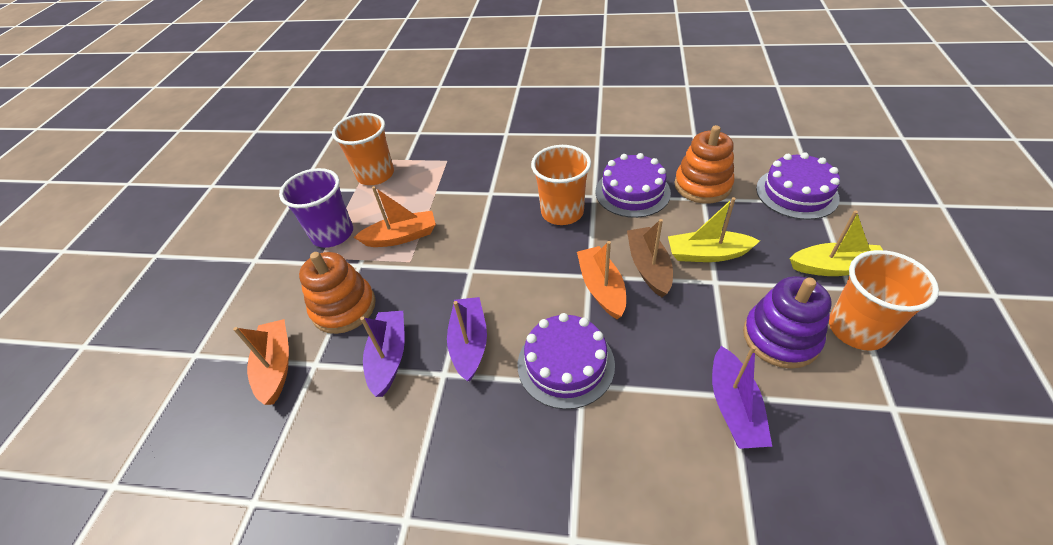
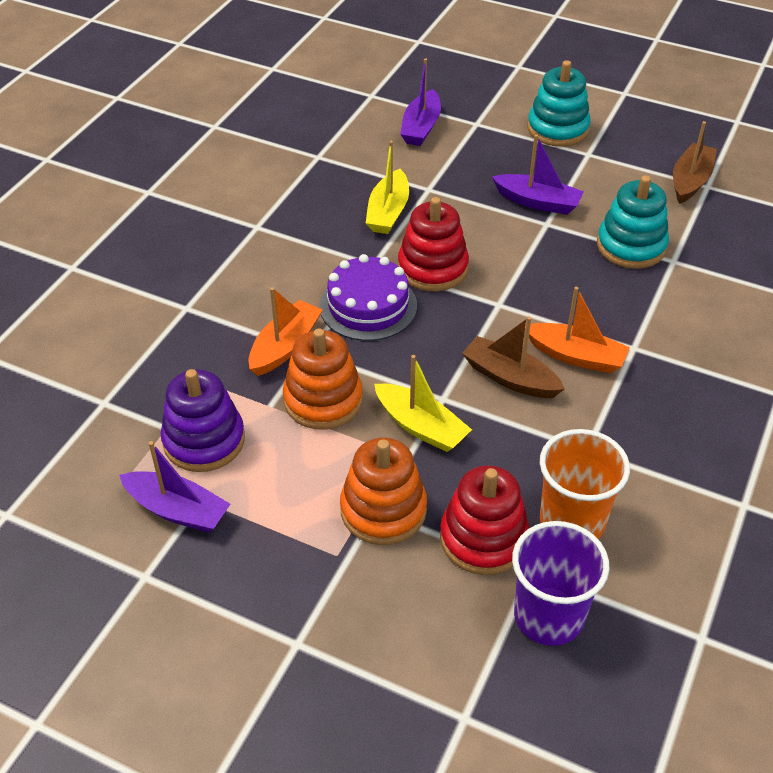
brown boat: 1 -> 2
orange boat: 3 -> 2
orange cup: 3 -> 1
purple cake: 3 -> 1
red stacking toy: 0 -> 2
turquoise stacking toy: 0 -> 2

